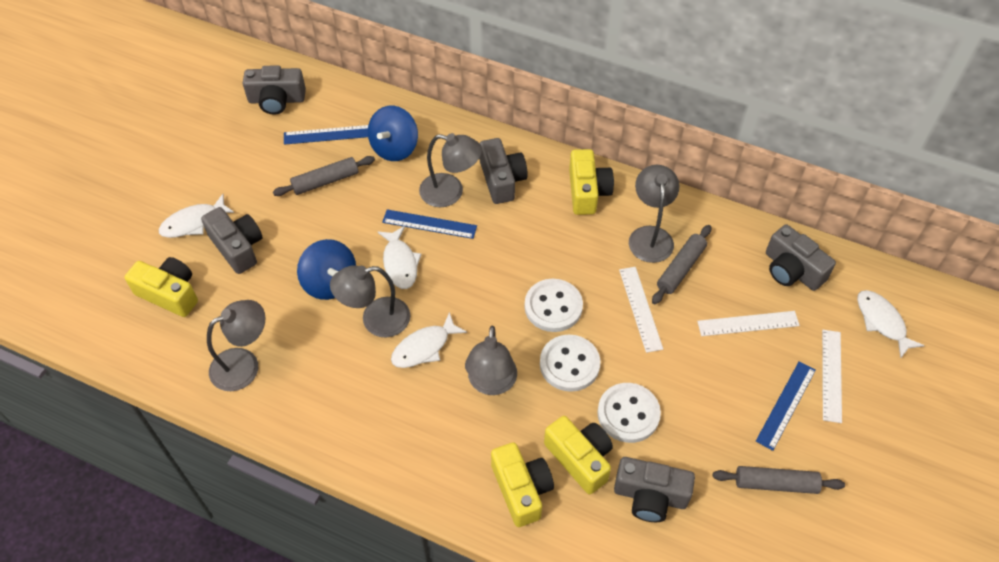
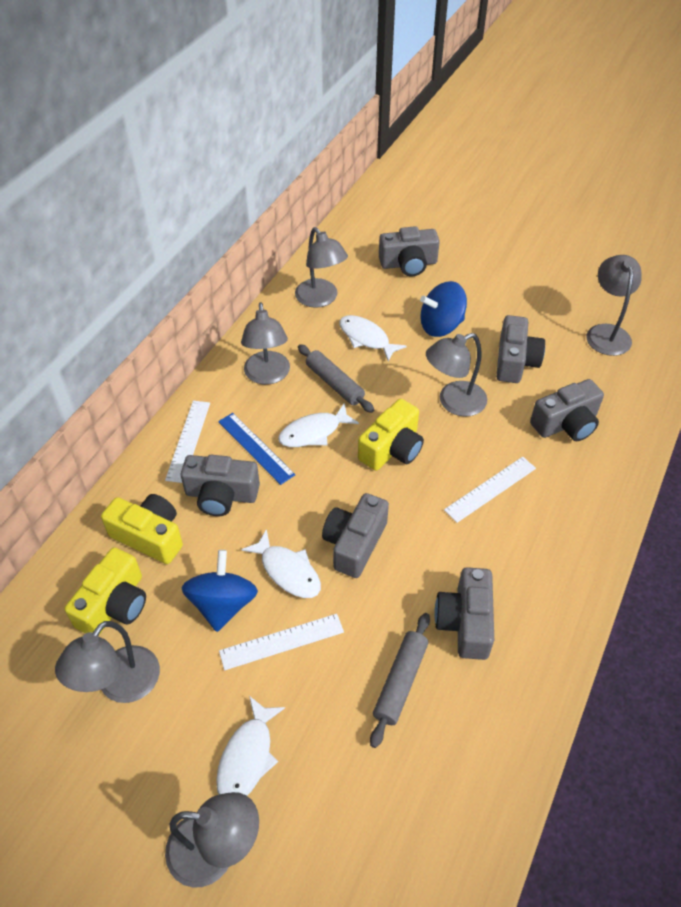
blue ruler: 3 -> 1
grey camera: 5 -> 6
grey lamp: 5 -> 6
grey rolling pin: 3 -> 2
white button: 3 -> 0
yellow camera: 4 -> 3

